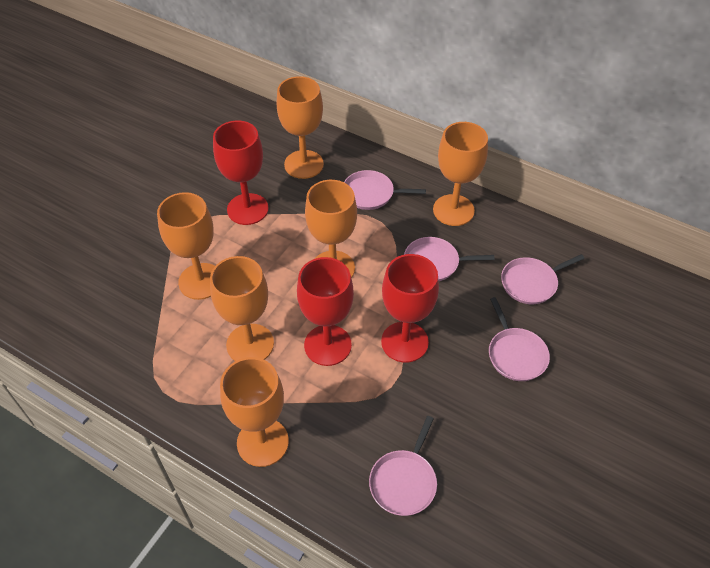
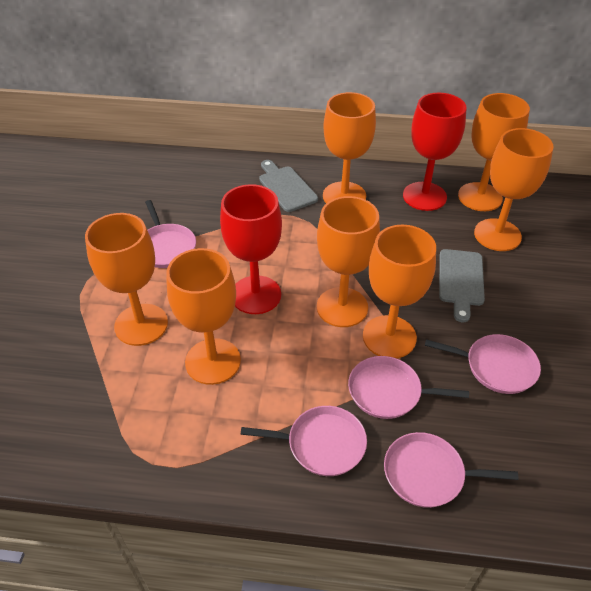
grey cutting board: 0 -> 2
orange goblet: 6 -> 7
red goblet: 3 -> 2

